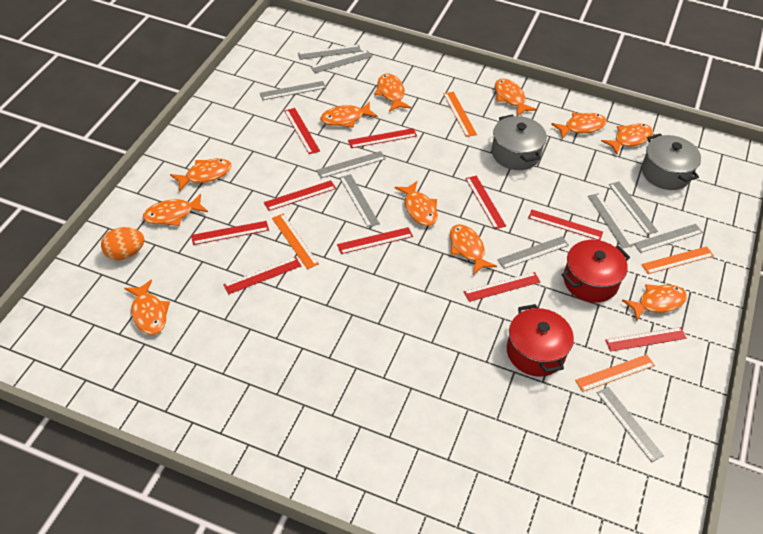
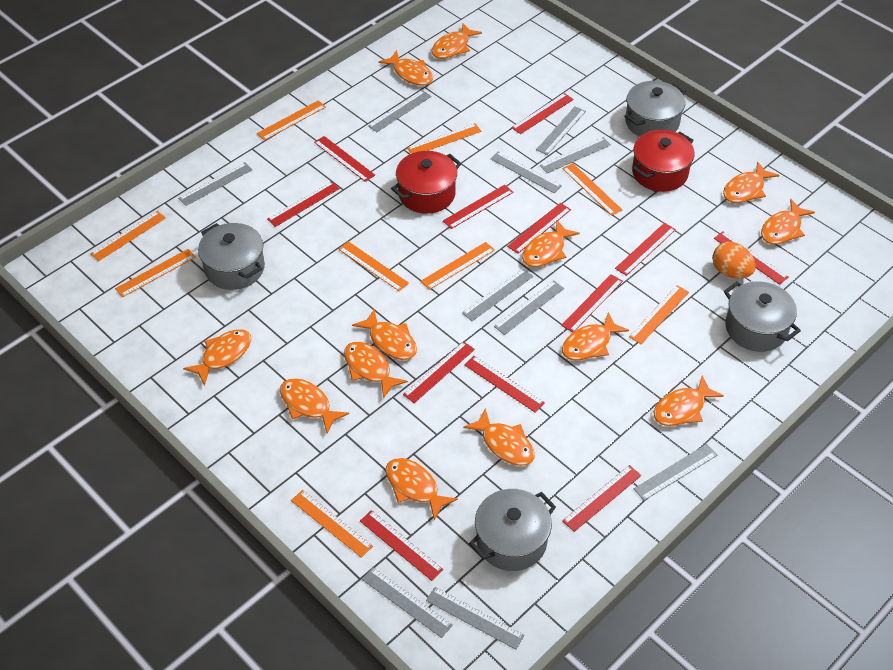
grey pot: 2 -> 4
orange fish: 11 -> 13
orange ruler: 4 -> 9
red ruler: 10 -> 12

